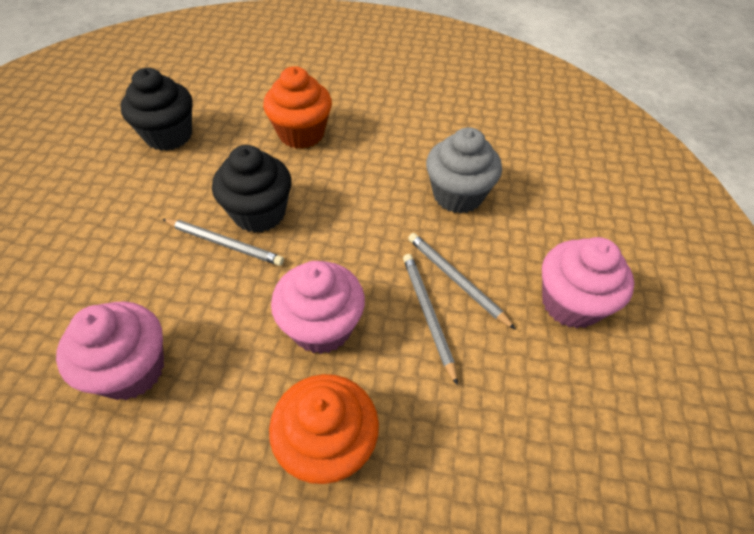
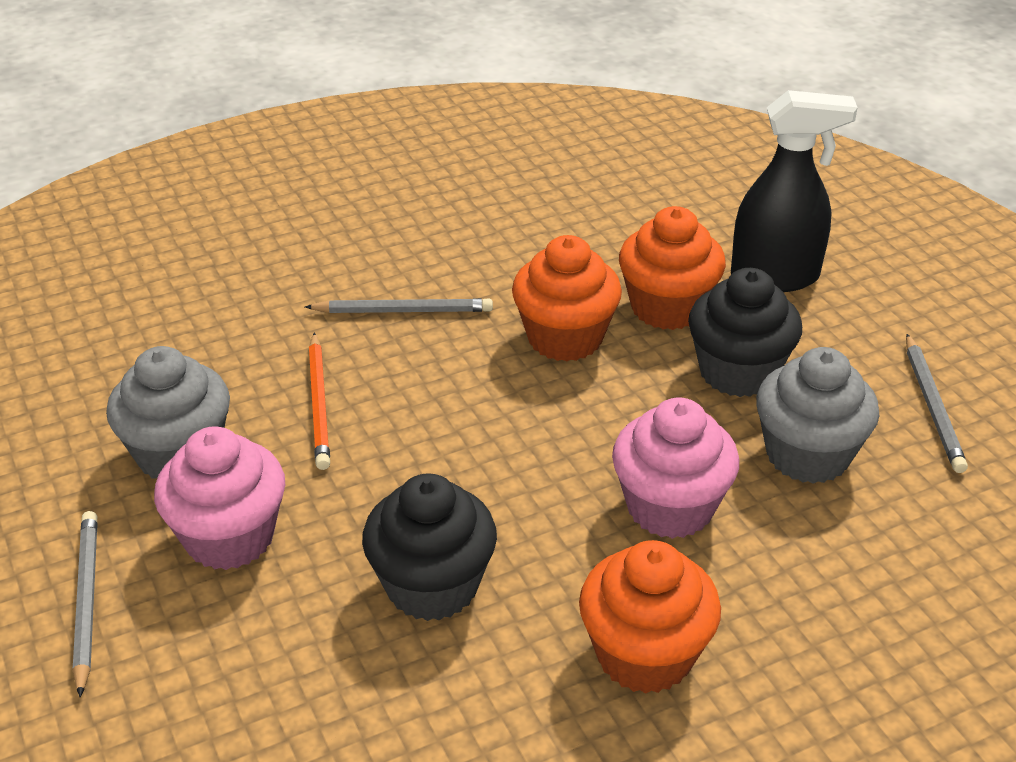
black spray bottle: 0 -> 1
grey cupcake: 1 -> 2
orange cupcake: 2 -> 3
orange pencil: 0 -> 1
pink cupcake: 3 -> 2

